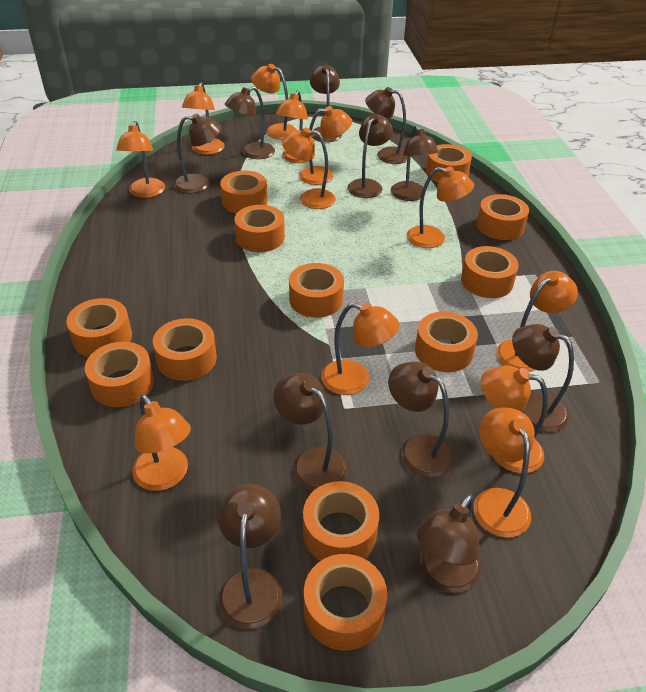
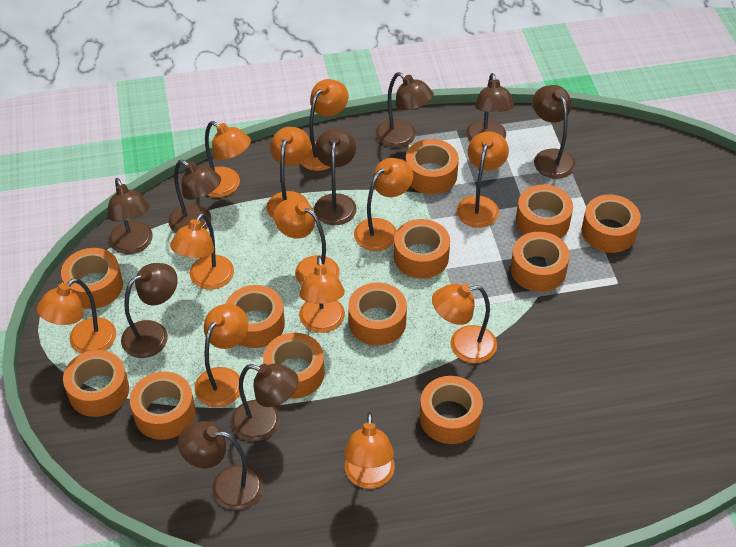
brown lamp: 11 -> 9

